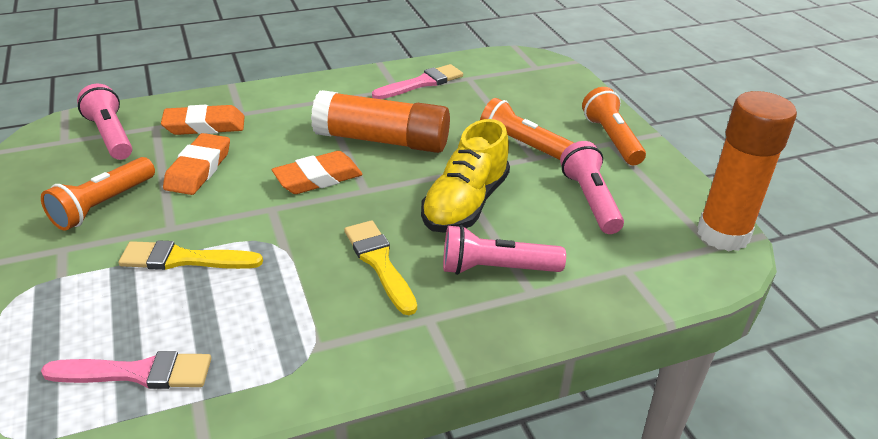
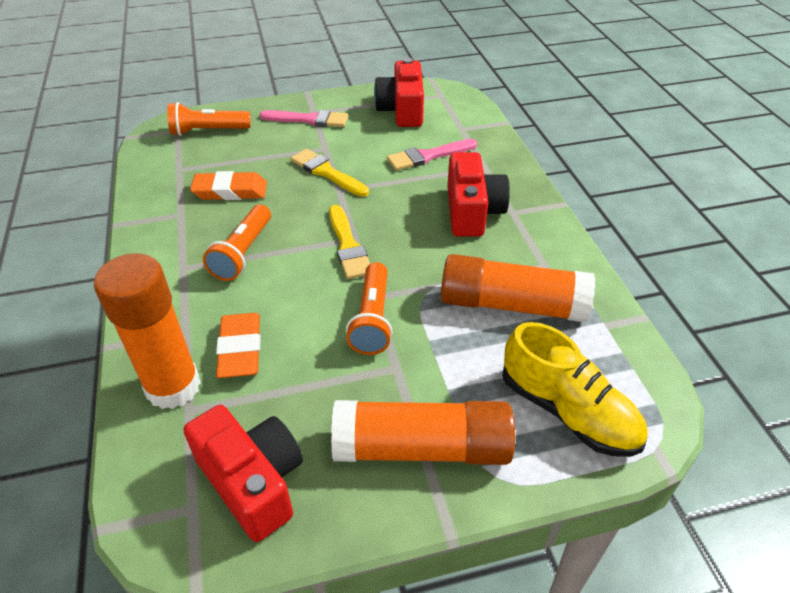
orange eraser: 3 -> 2
orange glue stick: 2 -> 3
pink flashlight: 3 -> 0
red camera: 0 -> 3

